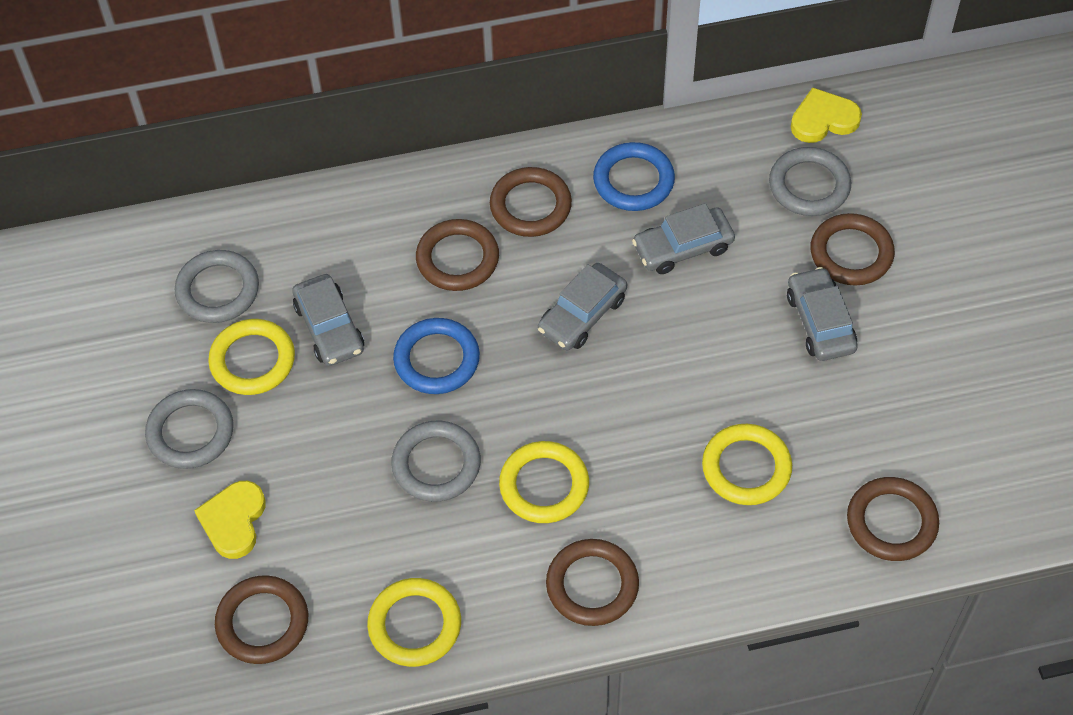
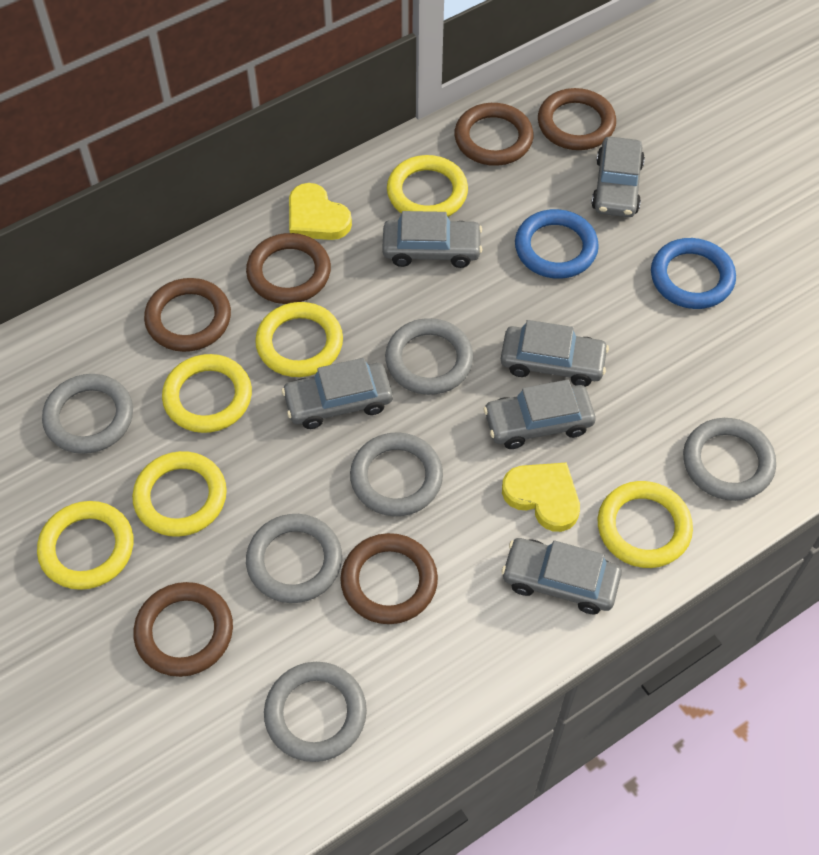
grey car: 4 -> 6
grey ring: 4 -> 6
yellow ring: 4 -> 6

